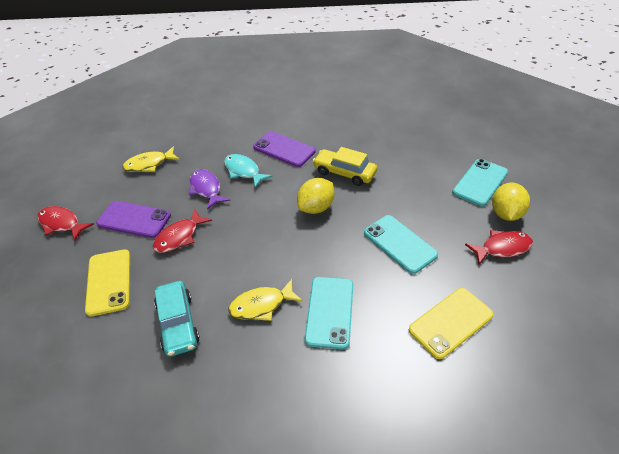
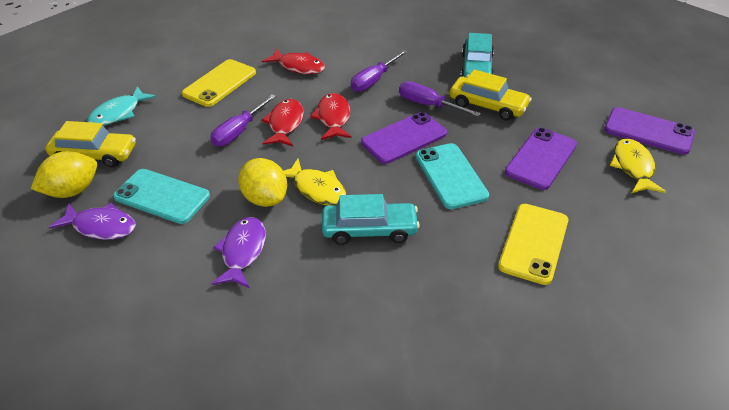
purple fish: 1 -> 2
purple phone: 2 -> 3
purple screwdriver: 0 -> 3
turquoise car: 1 -> 2
turquoise phone: 3 -> 2
yellow car: 1 -> 2

